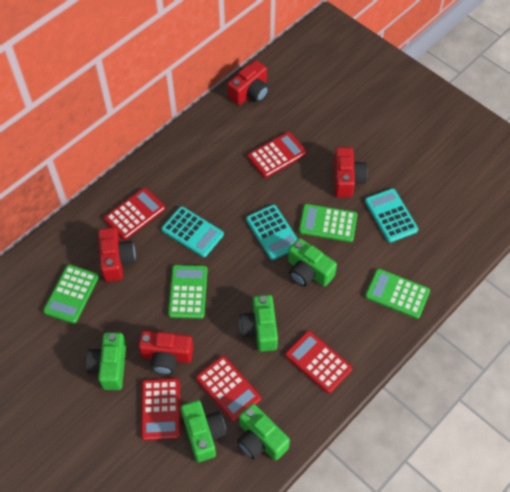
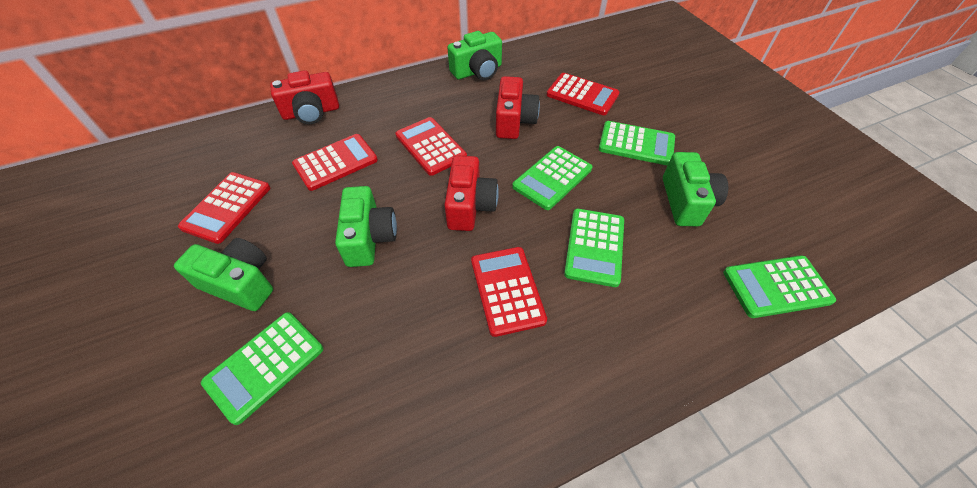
green calculator: 4 -> 5
green camera: 5 -> 4
red camera: 4 -> 3
turquoise calculator: 3 -> 0

